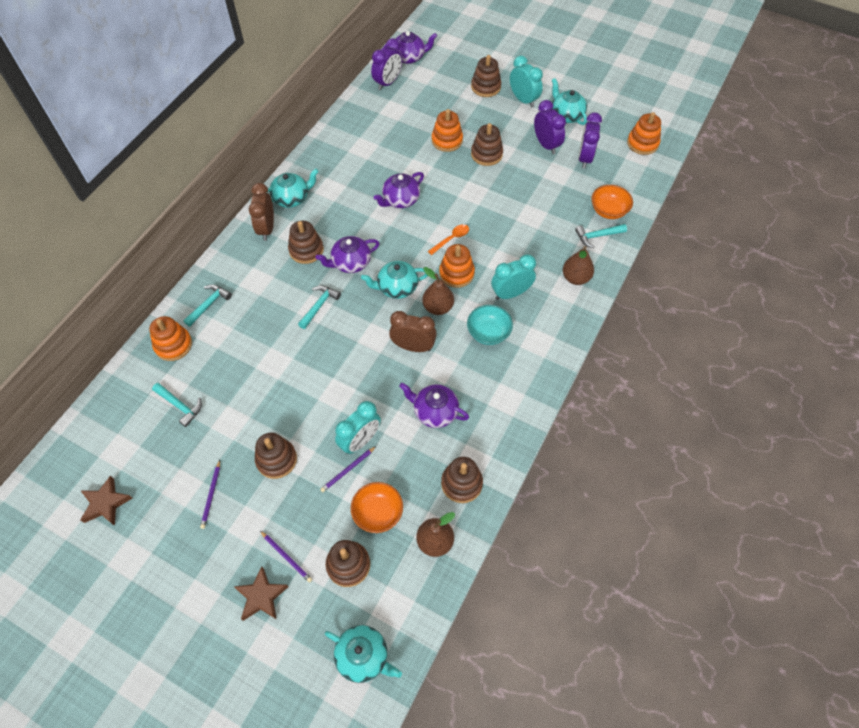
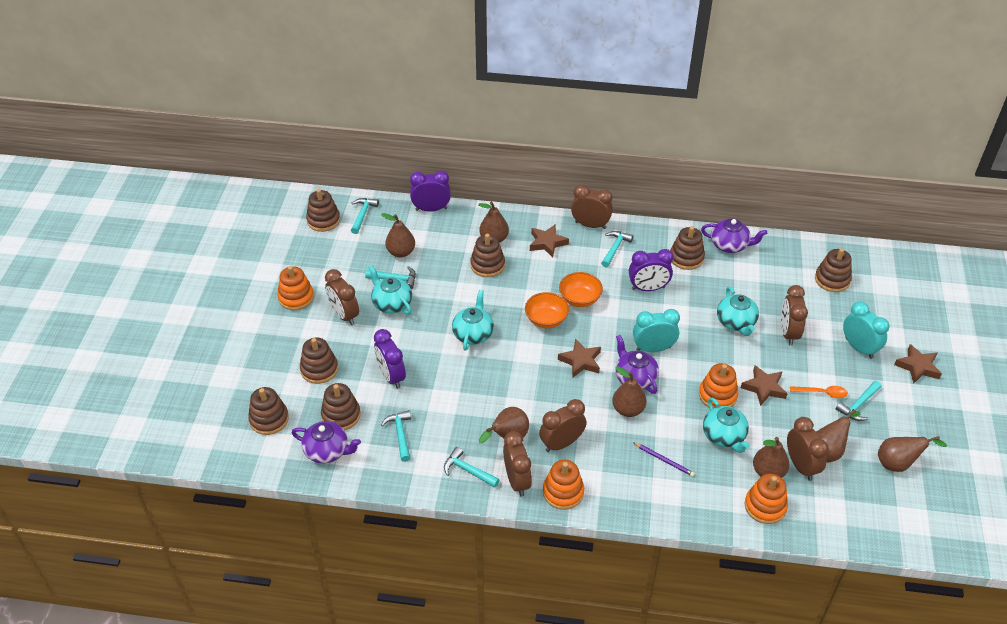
brown clock: 2 -> 6
brown pear: 3 -> 7
brown stacking toy: 6 -> 7
brown star: 2 -> 4
purple pencil: 3 -> 1
purple teapot: 4 -> 3
turquoise bowl: 1 -> 0
turquoise clock: 3 -> 2
turquoise hammer: 4 -> 6

